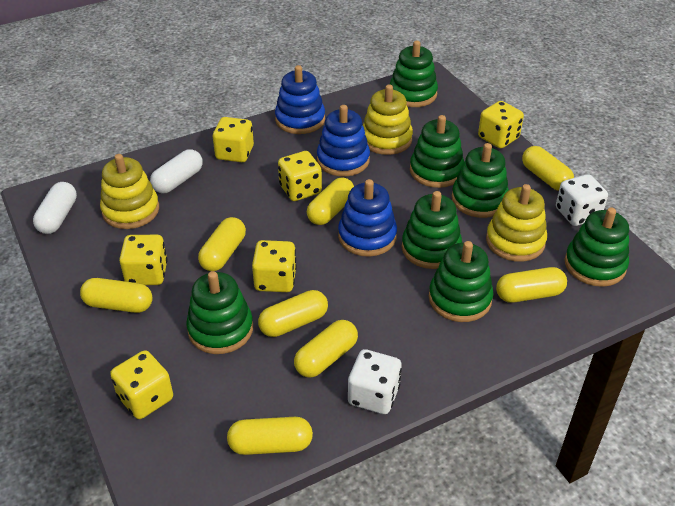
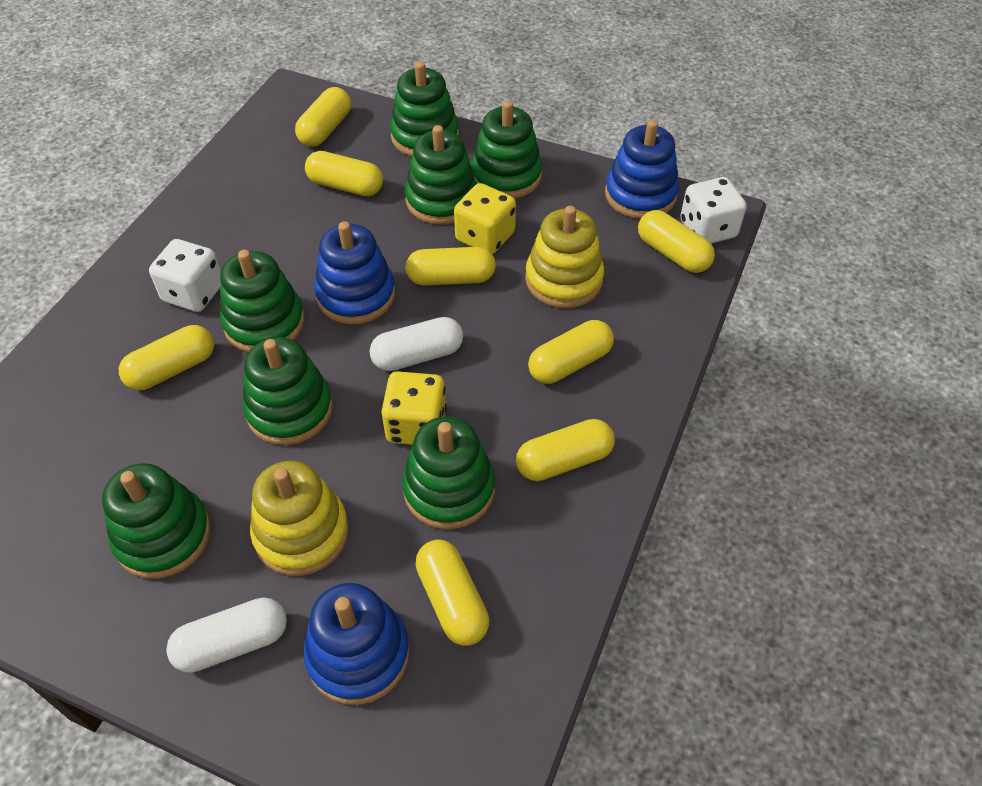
yellow dice: 6 -> 2
yellow stacking toy: 3 -> 2

